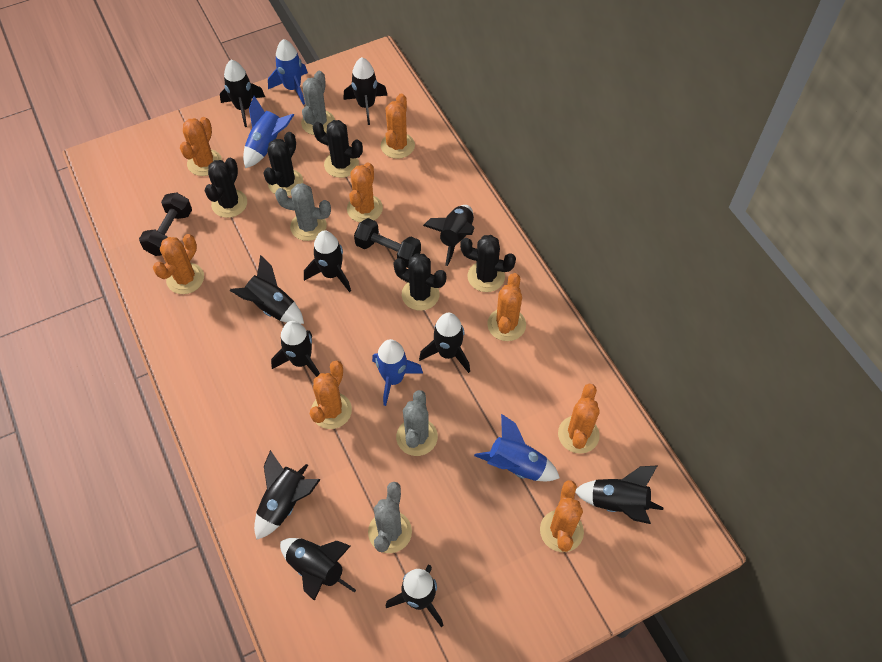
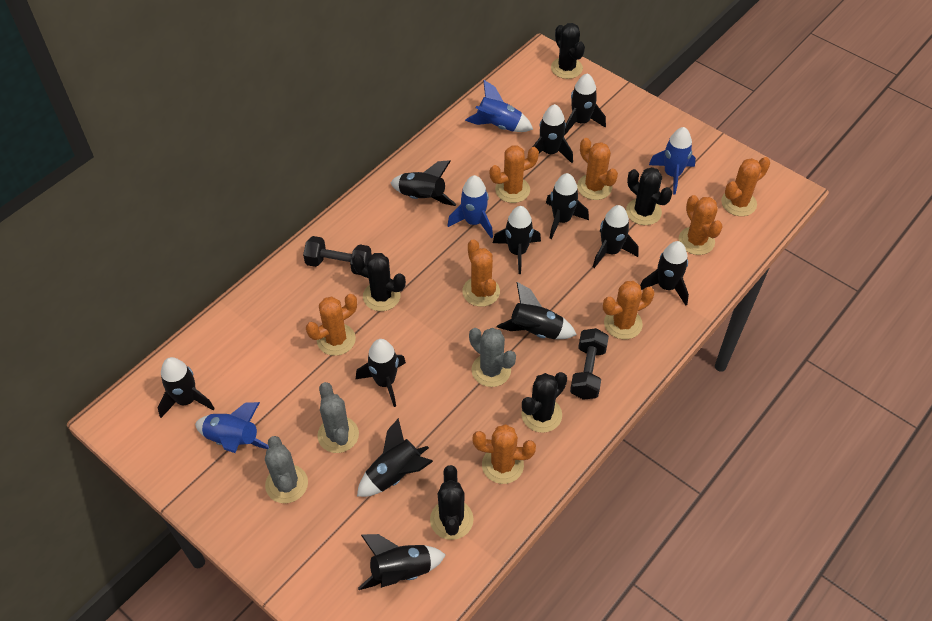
black rocket: 11 -> 12
grey cactus: 4 -> 3

